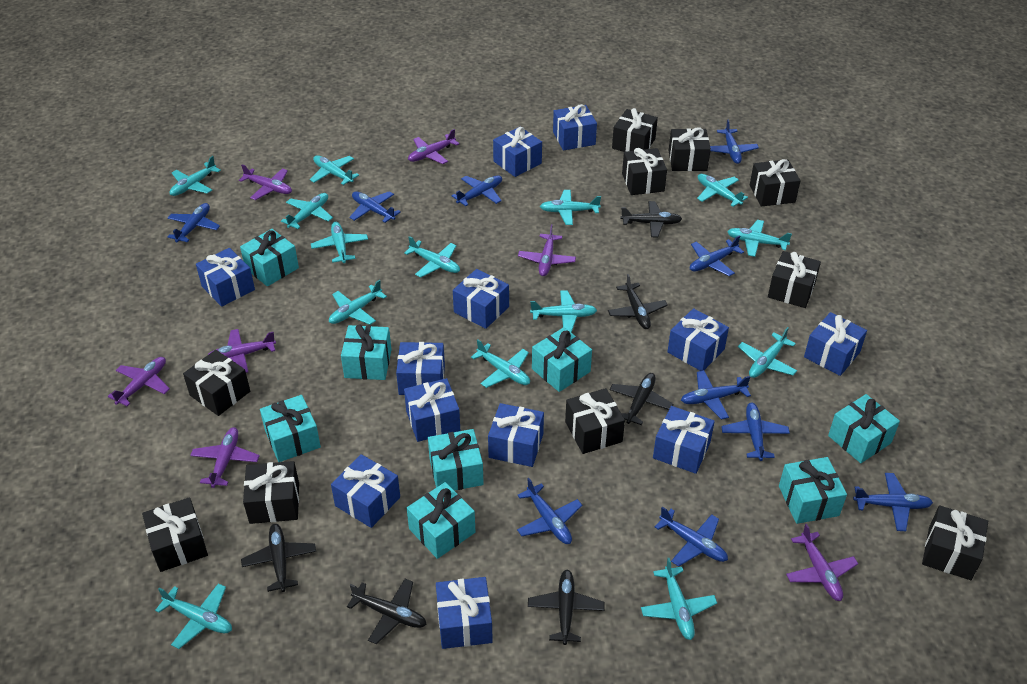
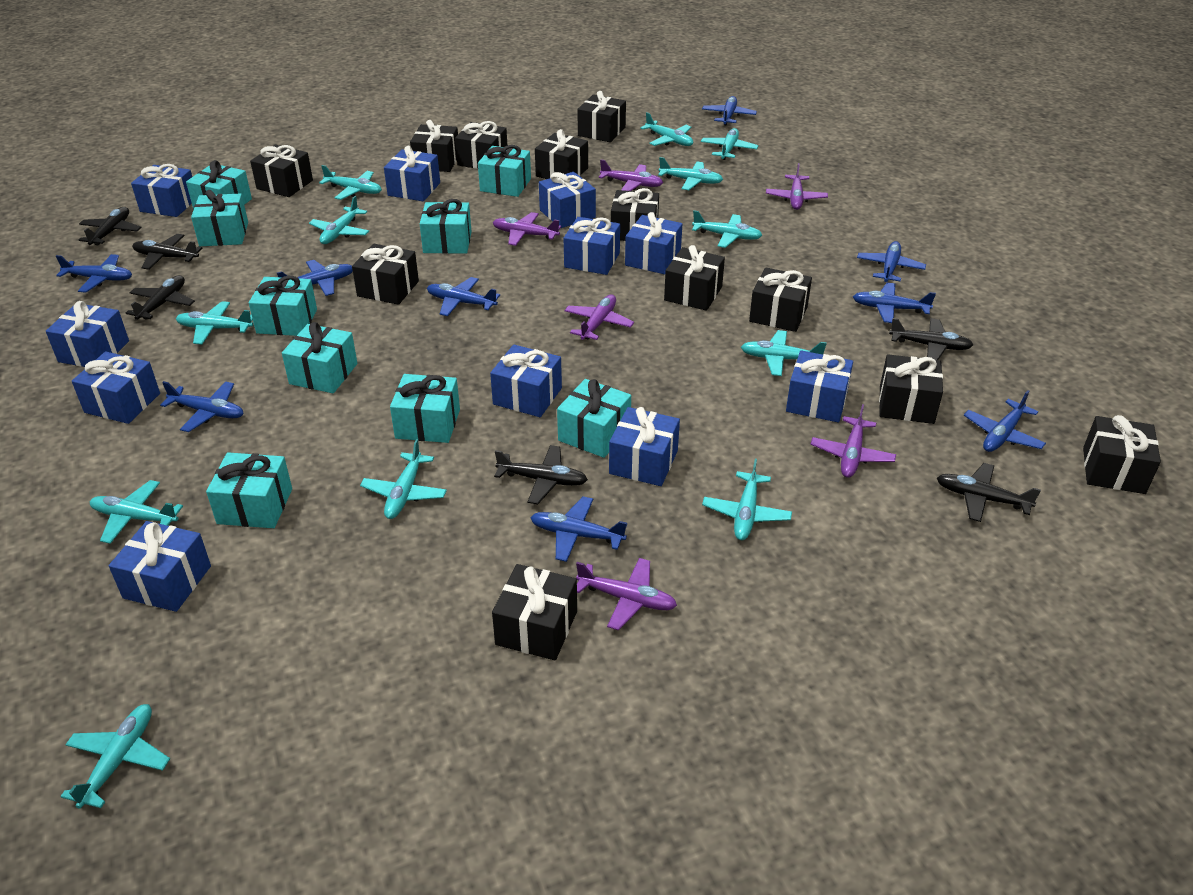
black gift: 10 -> 12
blue gift: 12 -> 11
blue plane: 10 -> 9
purple plane: 7 -> 6
turquoise gift: 8 -> 9
turquoise plane: 14 -> 12

